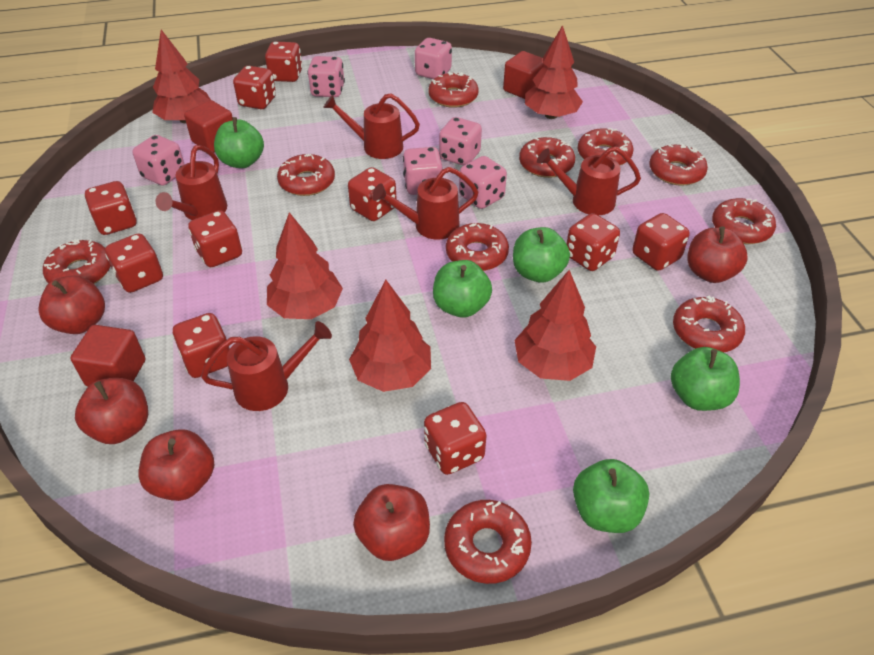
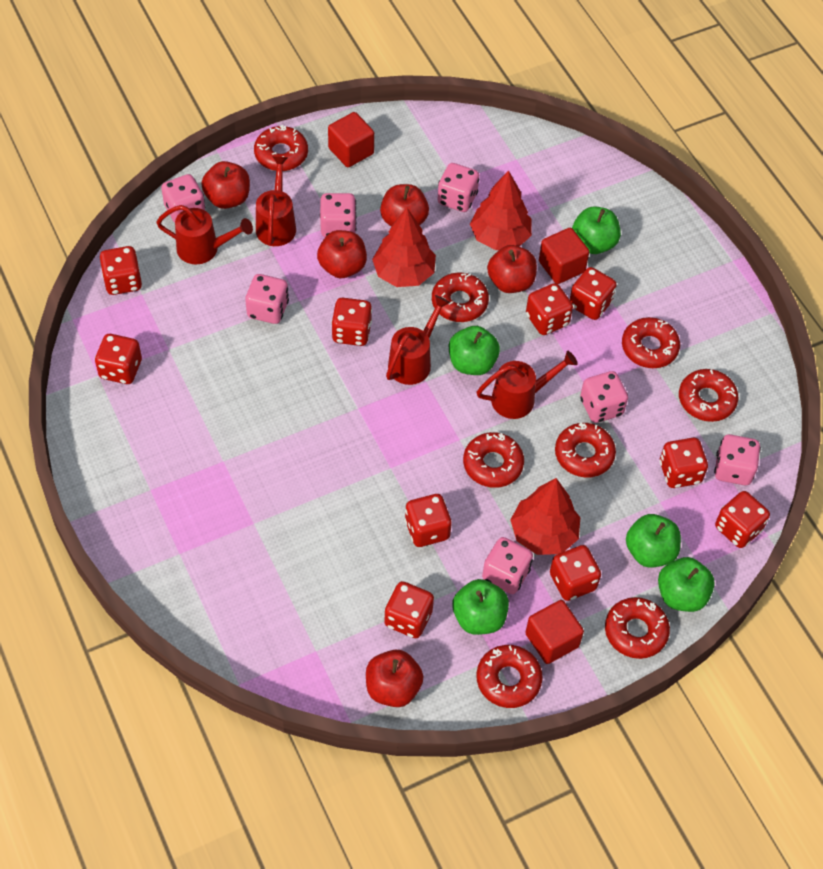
pink dice: 6 -> 7
red donut: 10 -> 8
red tree: 5 -> 3
red watering can: 5 -> 4

